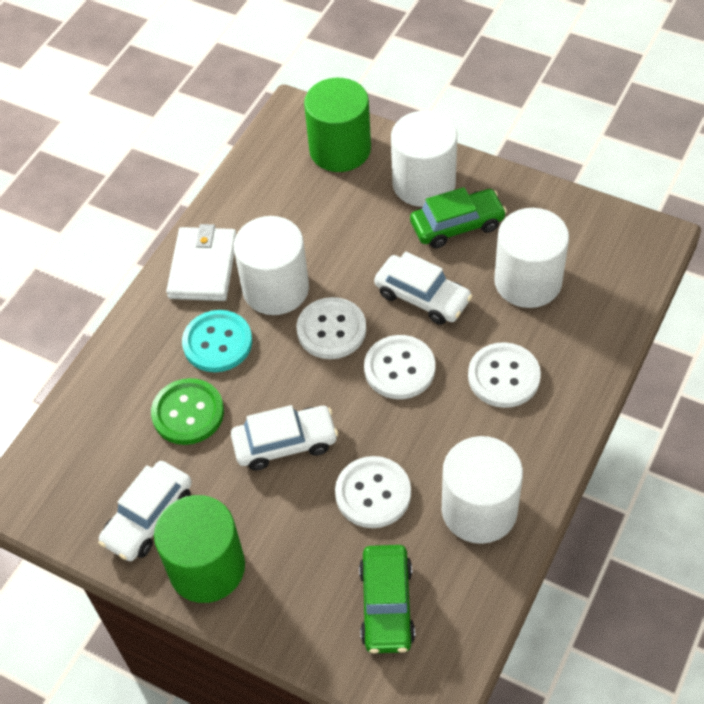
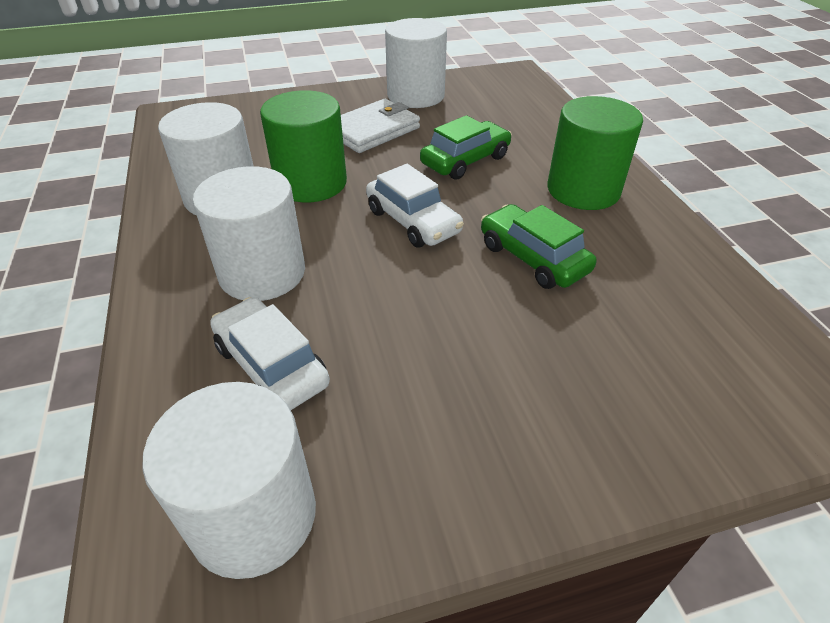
green button: 1 -> 0
turquoise button: 1 -> 0
white button: 4 -> 0
white car: 3 -> 2

